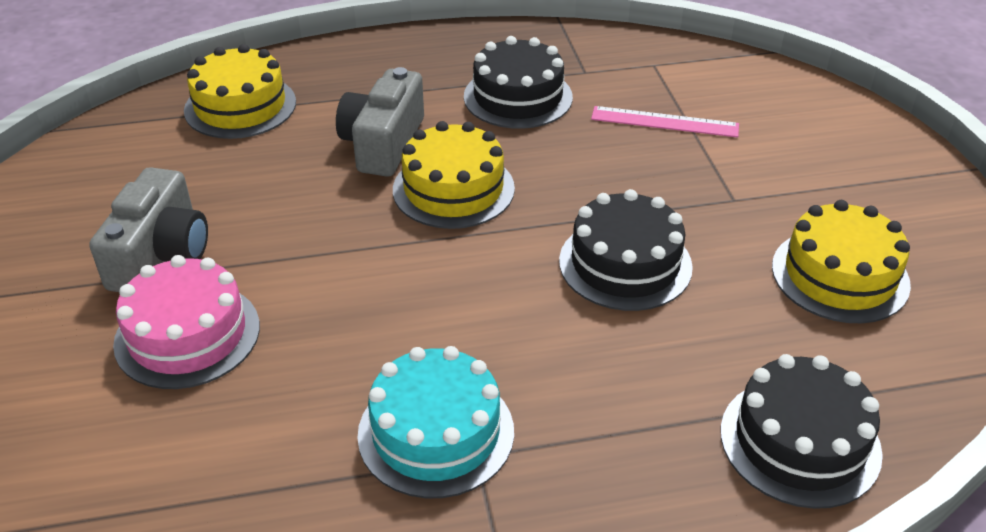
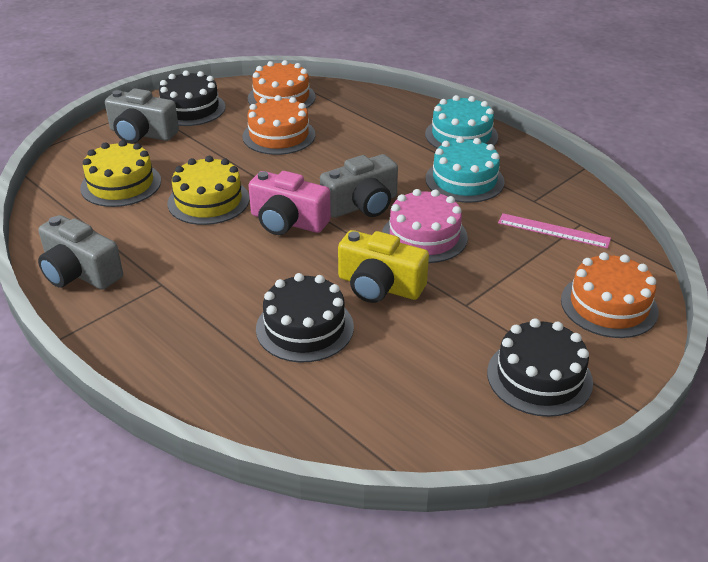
grey camera: 2 -> 3
orange cake: 0 -> 3
pink camera: 0 -> 1
turquoise cake: 1 -> 2
yellow cake: 3 -> 2
yellow camera: 0 -> 1

